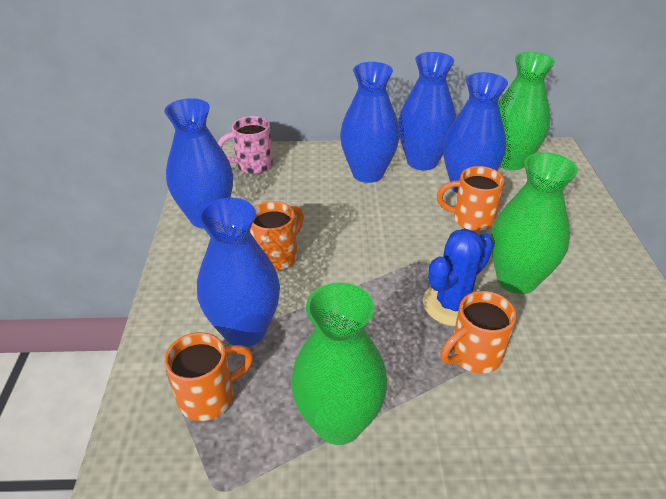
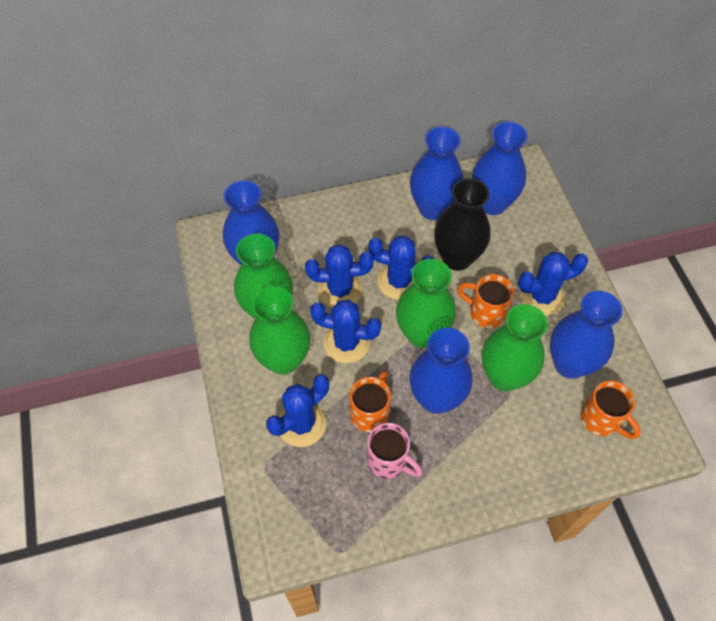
black vase: 0 -> 1
blue cactus: 1 -> 5
green vase: 3 -> 4
orange mug: 4 -> 3

